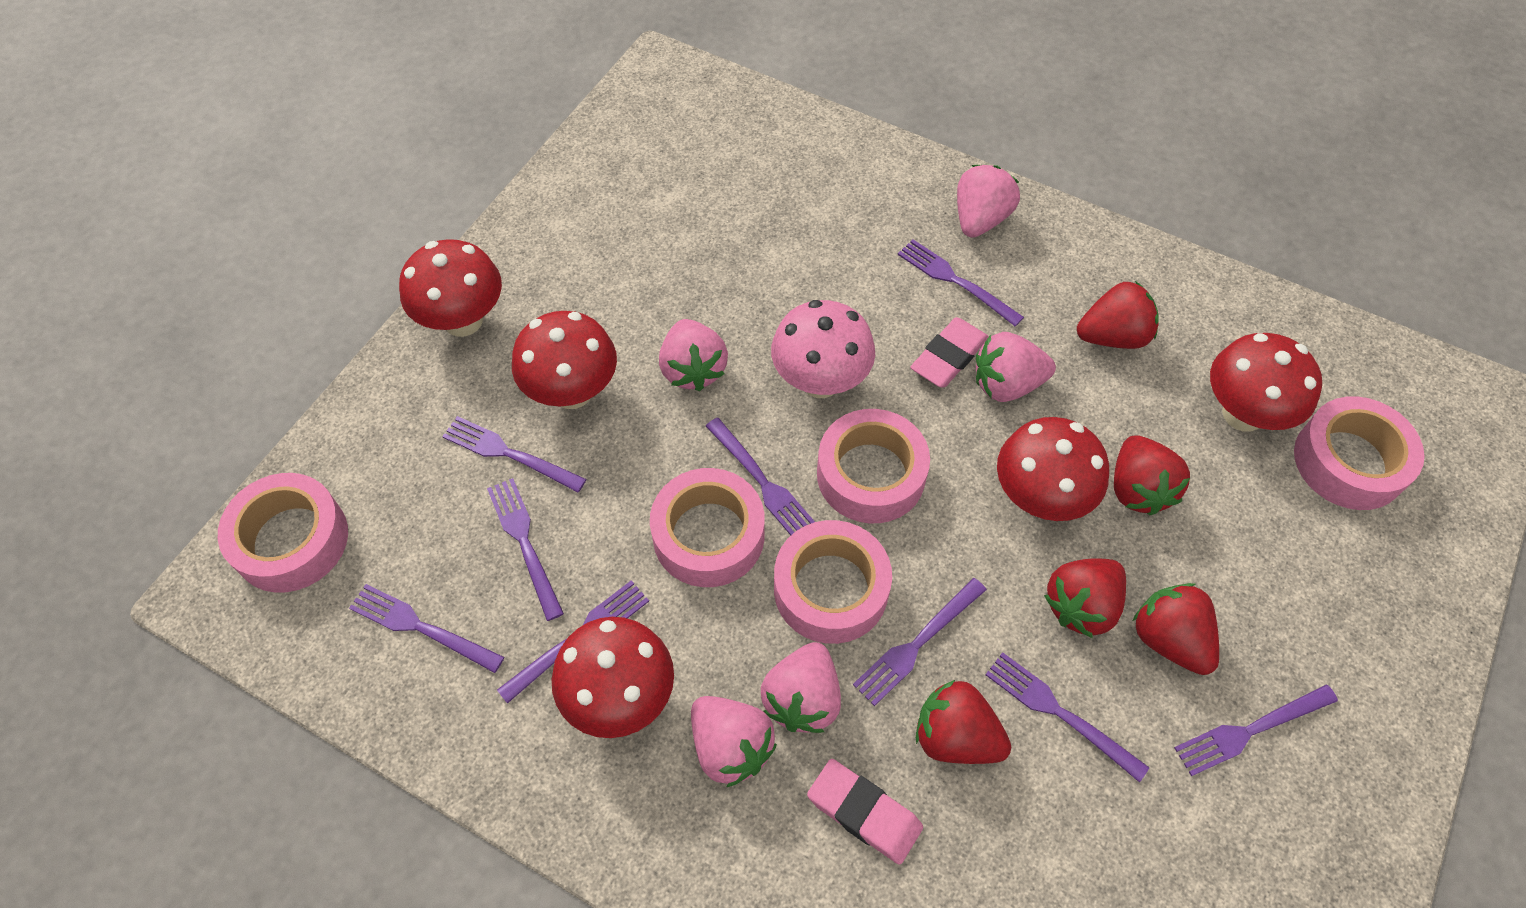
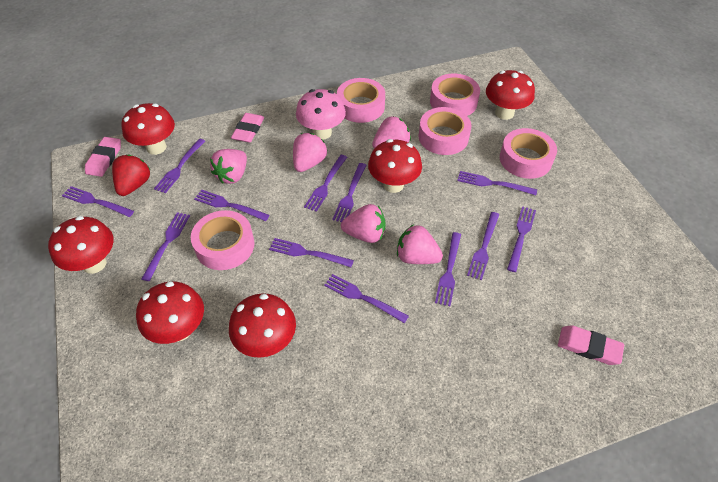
pink eraser: 2 -> 3
purple fork: 9 -> 12
red mushroom: 5 -> 6
red strawberry: 5 -> 1

